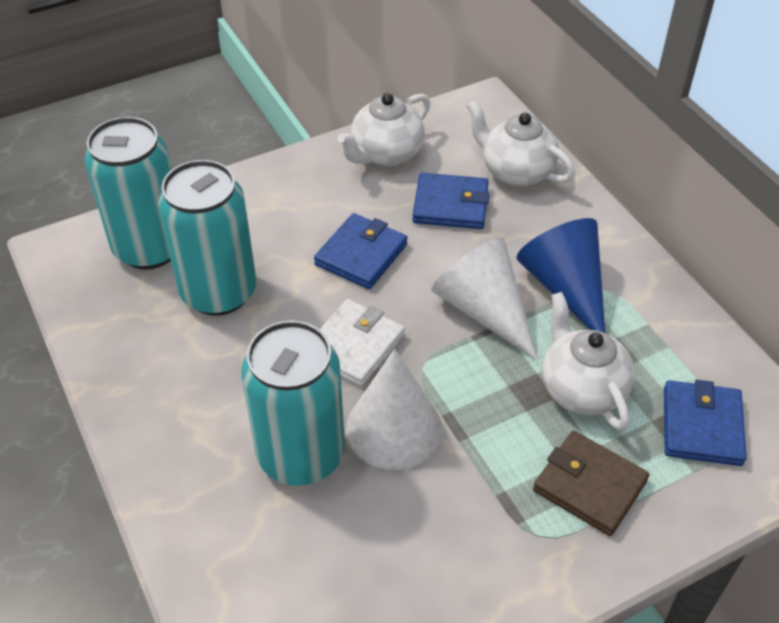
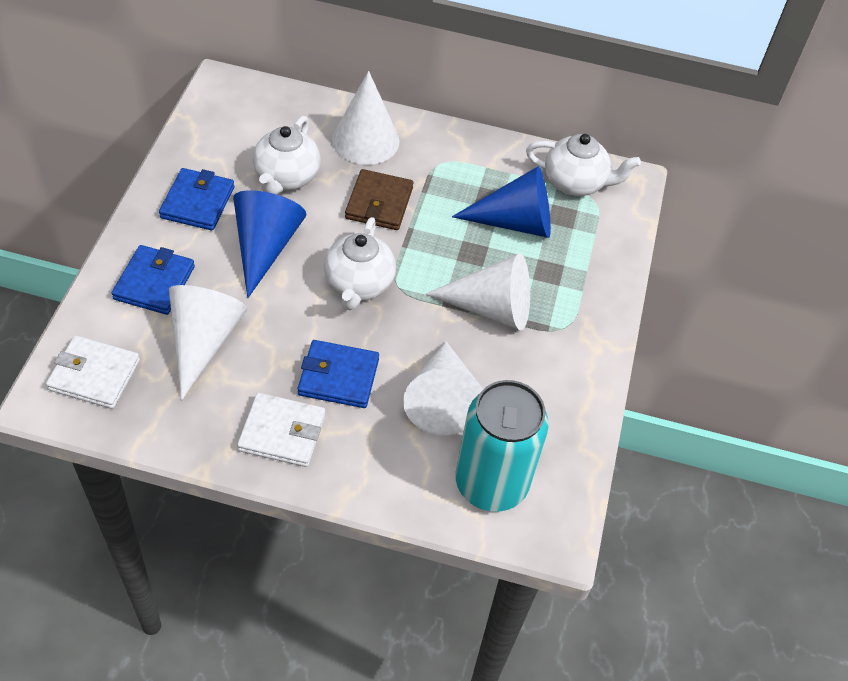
blue cone: 1 -> 2
turquoise can: 3 -> 1
white cone: 2 -> 4
white wallet: 1 -> 2

